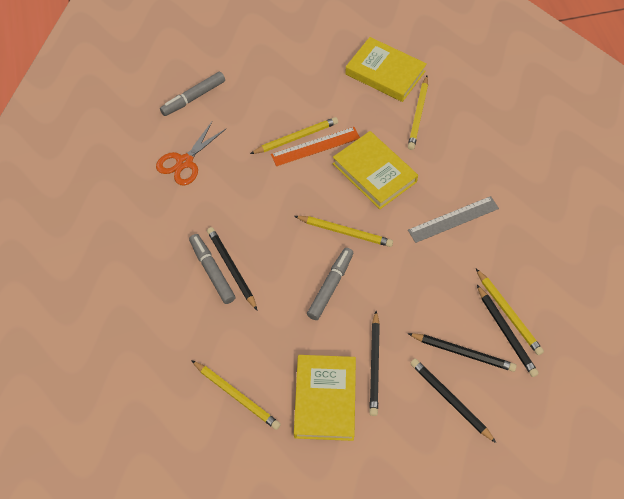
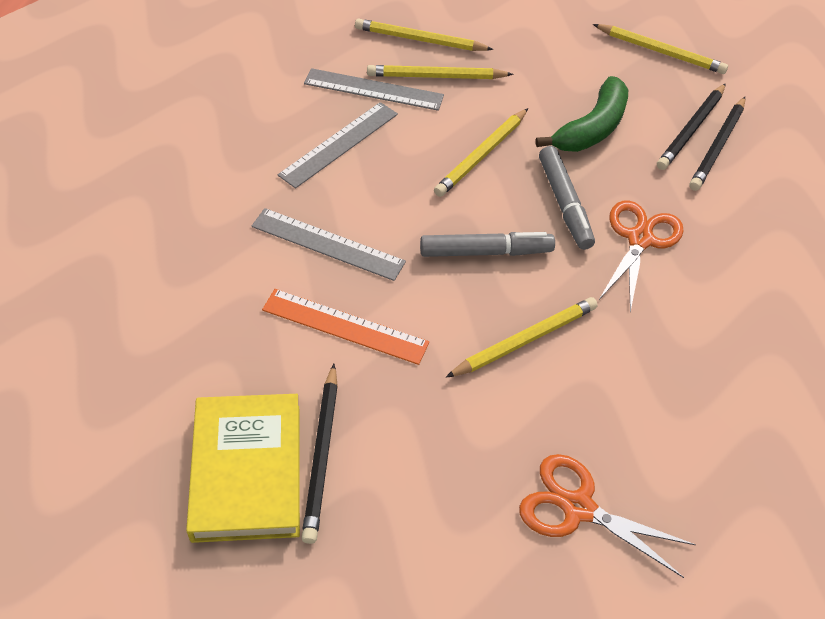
black pencil: 5 -> 3
green banana: 0 -> 1
grey marker: 3 -> 2
grey ruler: 1 -> 3
orange scissors: 1 -> 2
yellow book: 3 -> 1

